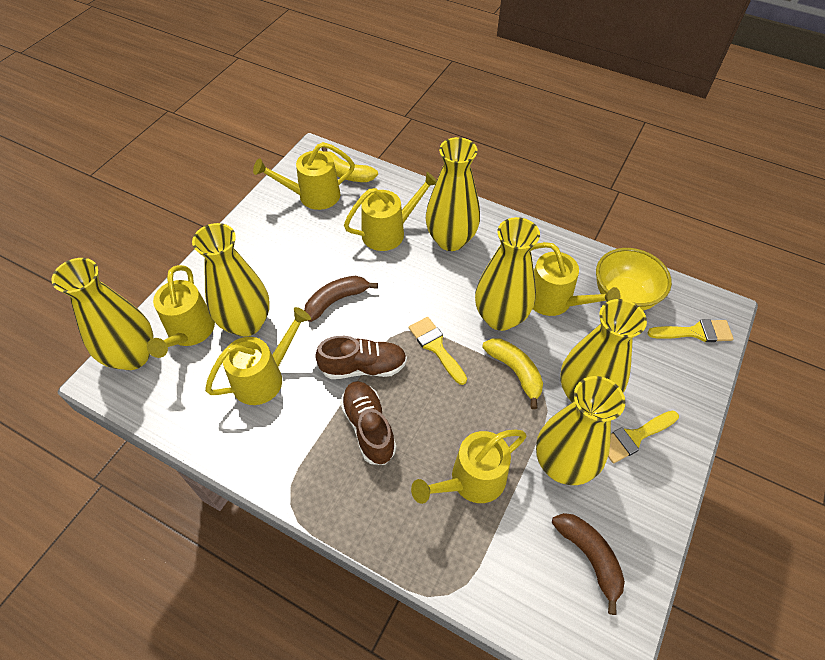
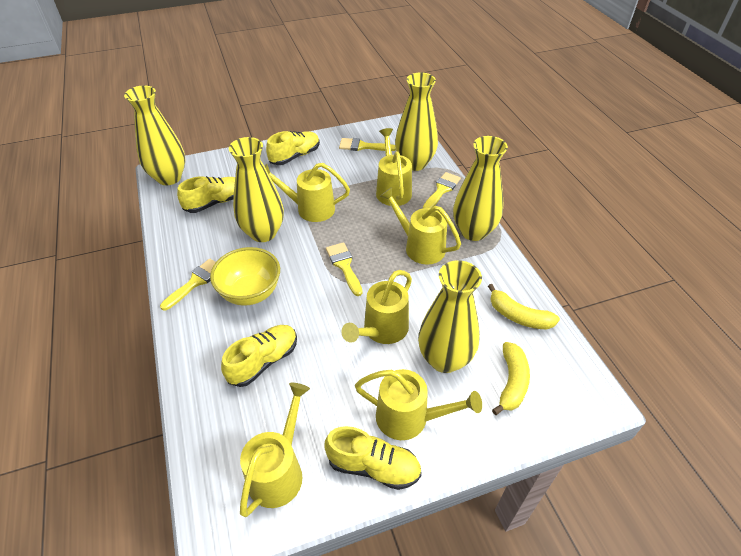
brown banana: 2 -> 0
brown shoe: 2 -> 0
yellow brush: 3 -> 4
yellow shoe: 0 -> 4
yellow vase: 6 -> 5

